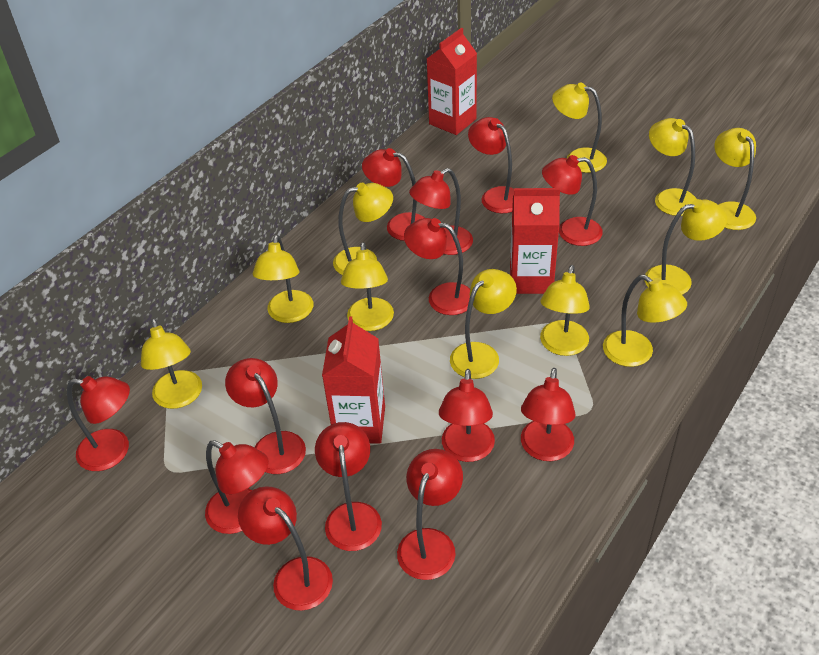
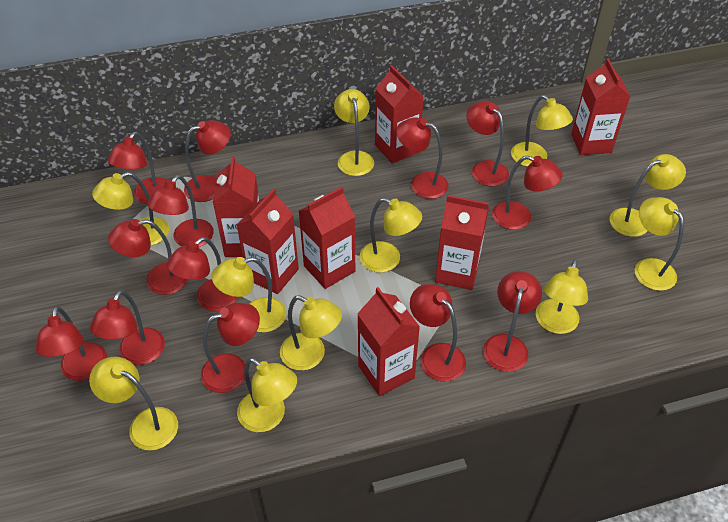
red carton: 3 -> 7

